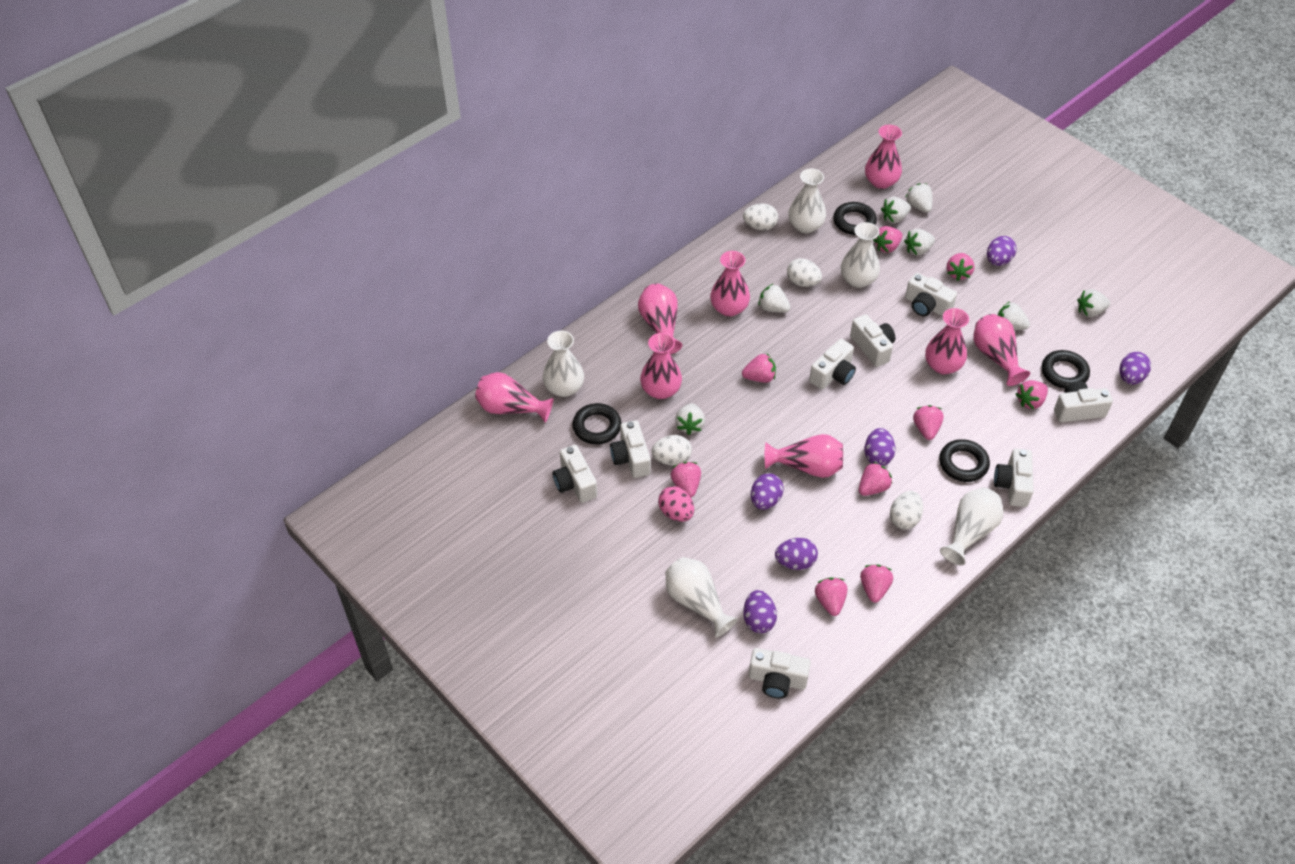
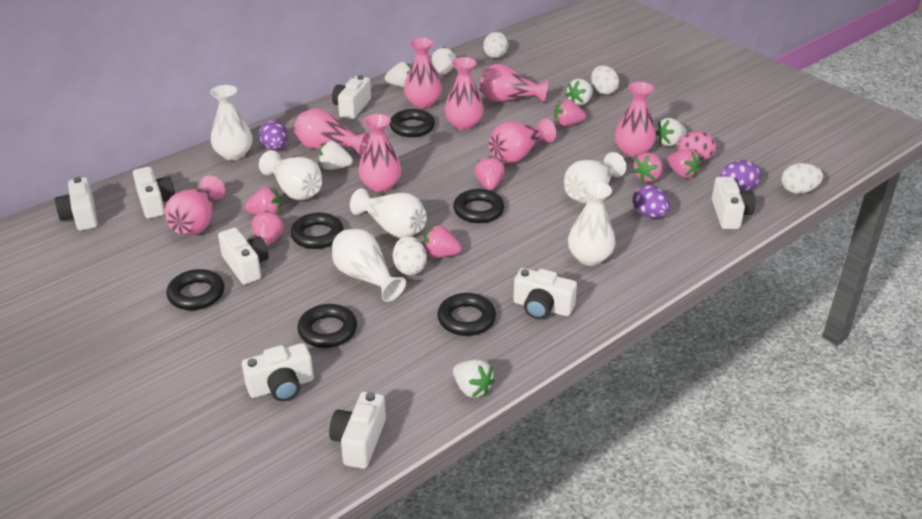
black ring: 4 -> 6
pink strawberry: 9 -> 7
purple egg: 6 -> 3
white strawberry: 7 -> 6
white vase: 5 -> 6

